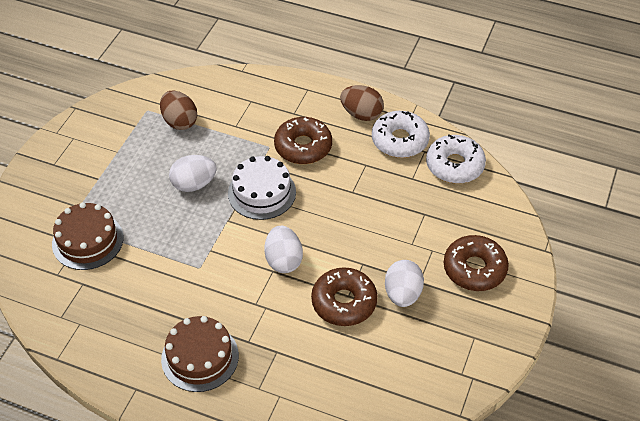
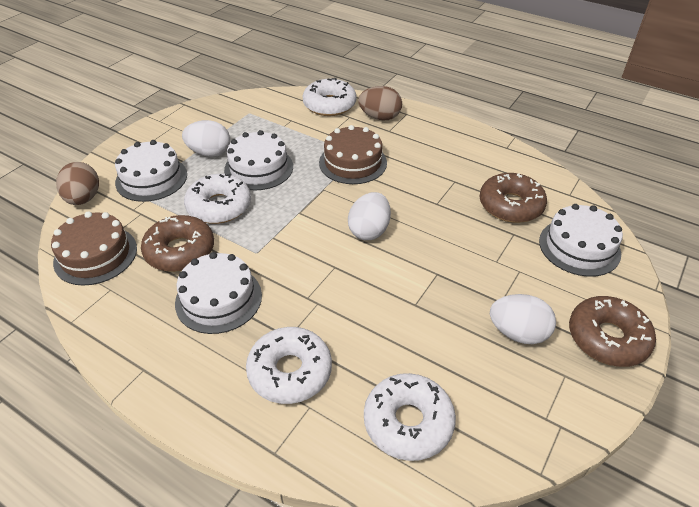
white cake: 1 -> 4
white donut: 2 -> 4

